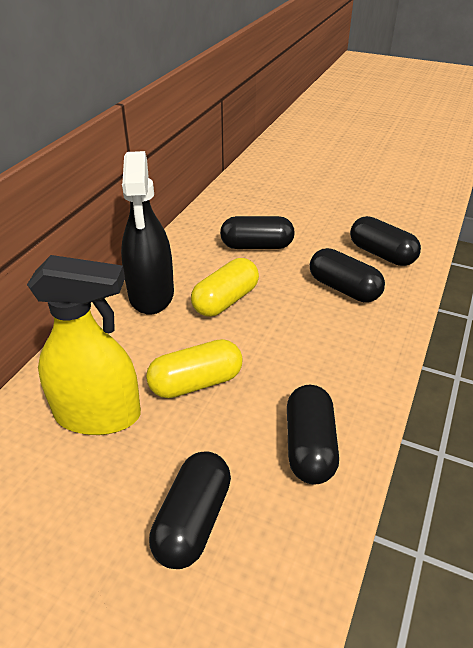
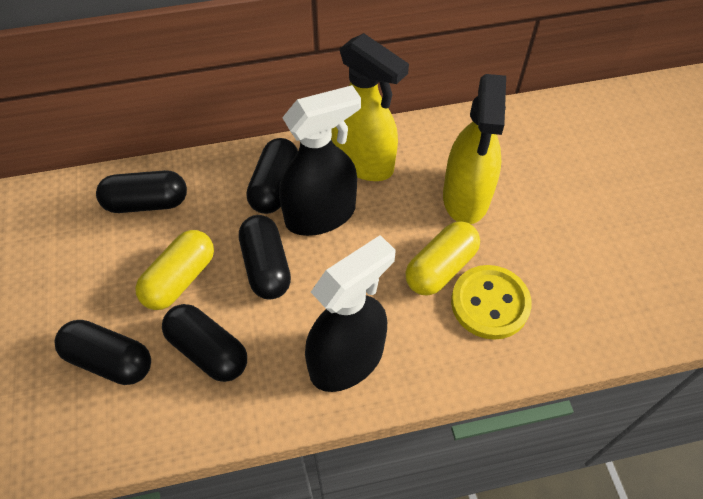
black spray bottle: 1 -> 2
yellow button: 0 -> 1
yellow spray bottle: 1 -> 2

